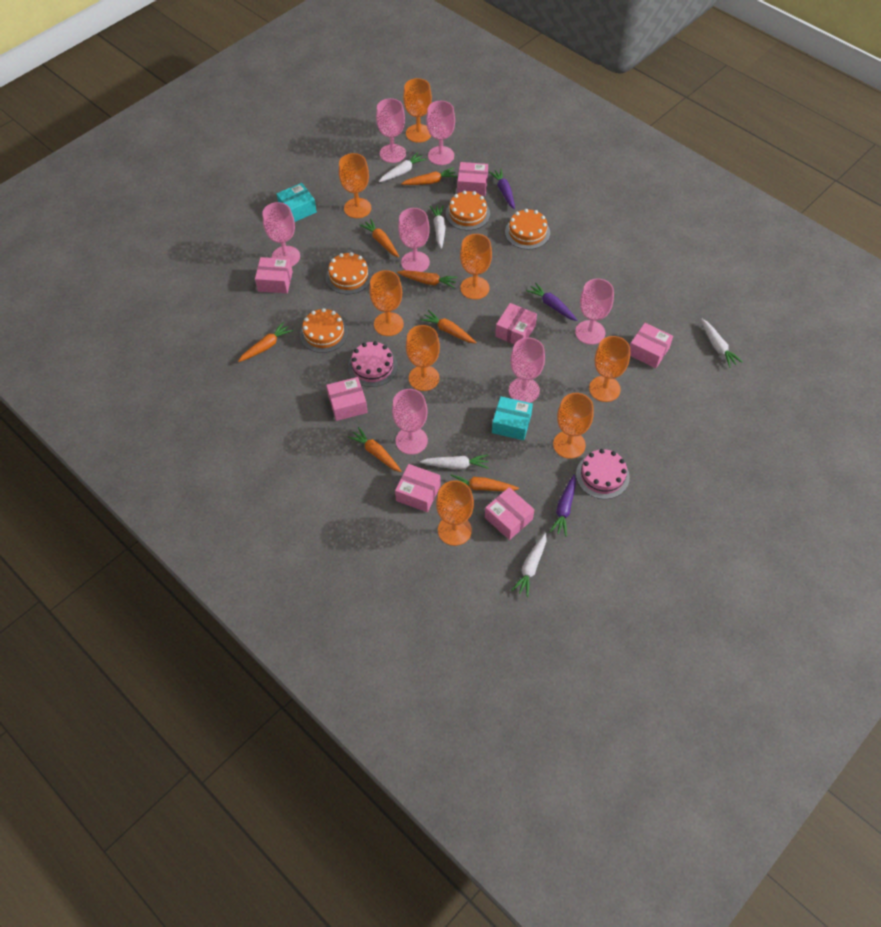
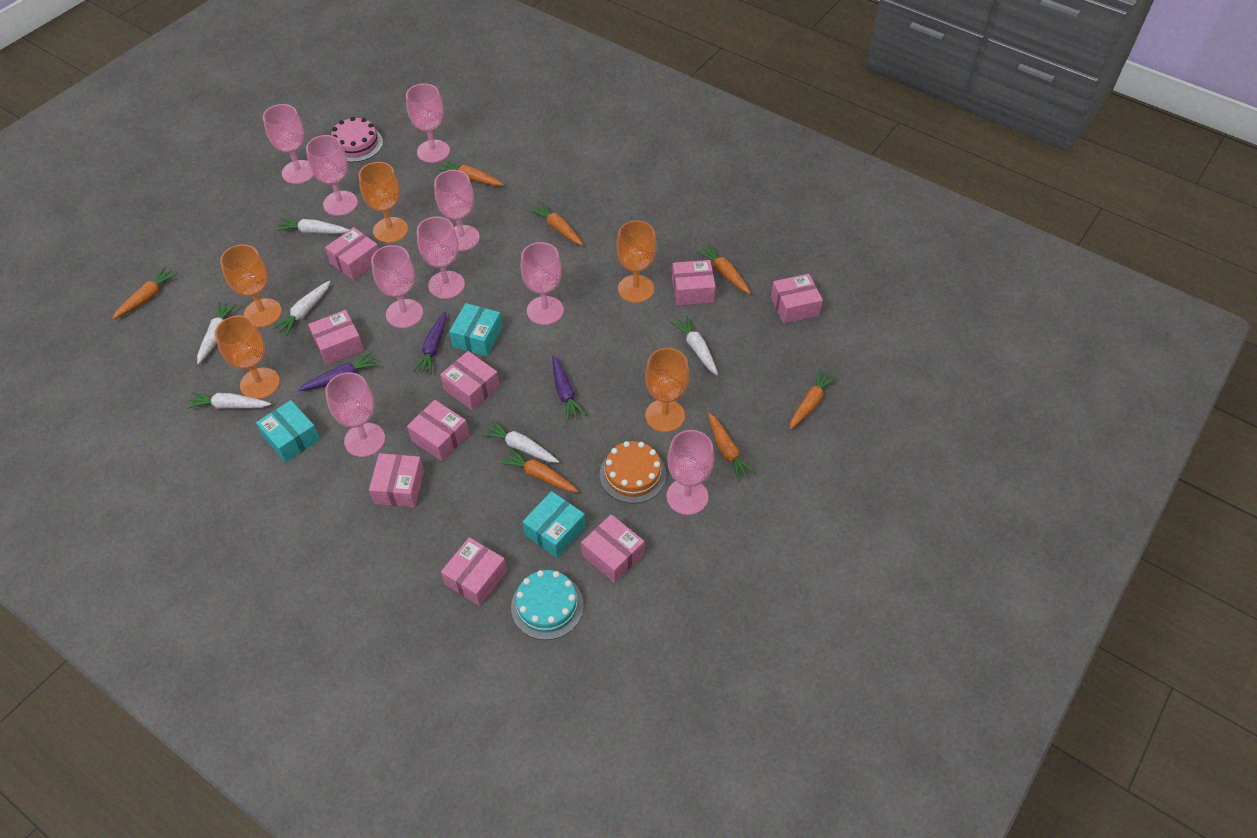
orange cake: 4 -> 1
orange goblet: 8 -> 5
pink box: 7 -> 9
pink cake: 2 -> 1
pink goblet: 7 -> 9
turquoise box: 2 -> 3
turquoise cake: 0 -> 1
white carrot: 5 -> 6

